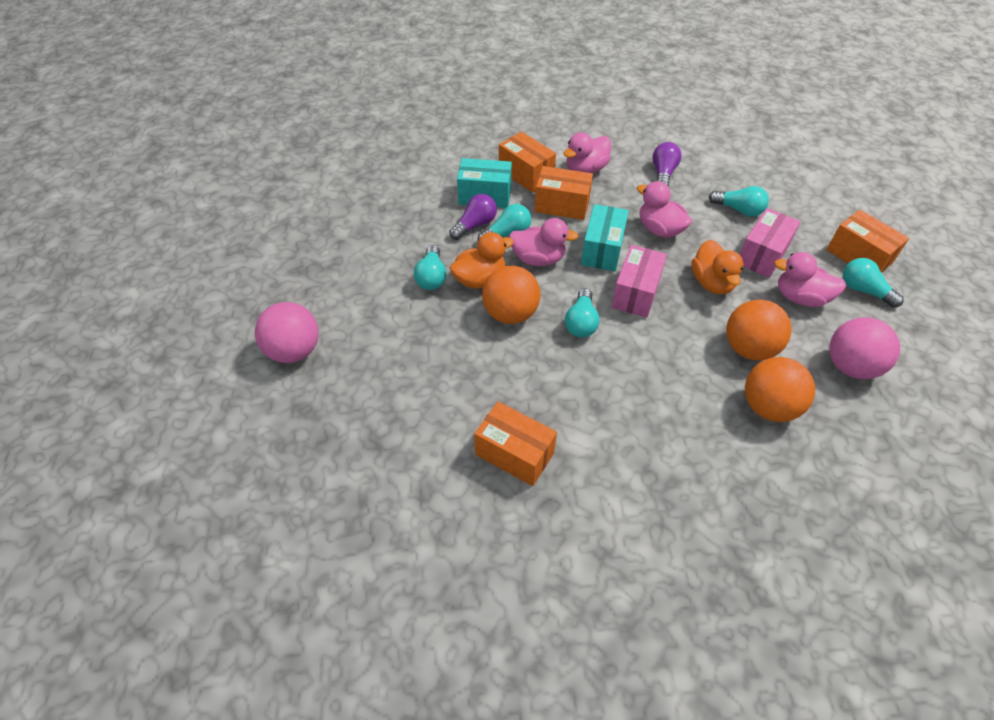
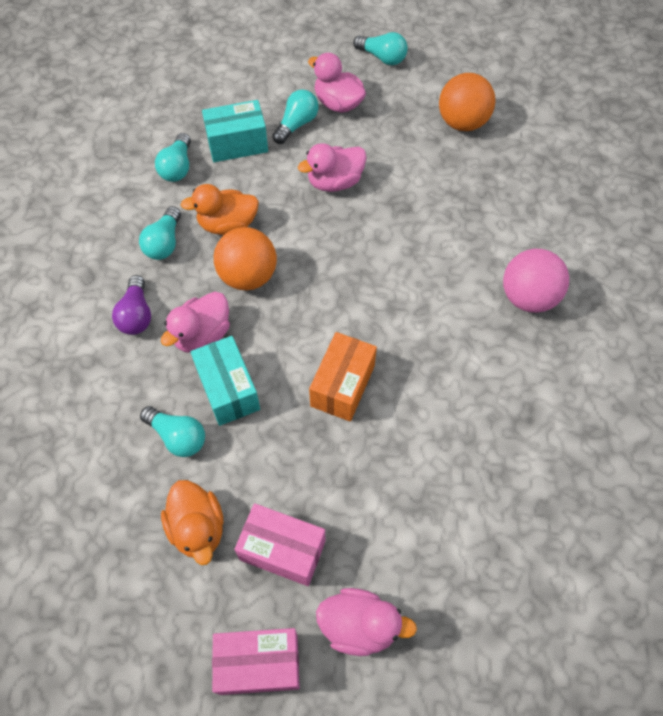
orange ball: 3 -> 2
orange box: 4 -> 1
pink ball: 2 -> 1
purple light bulb: 2 -> 1

